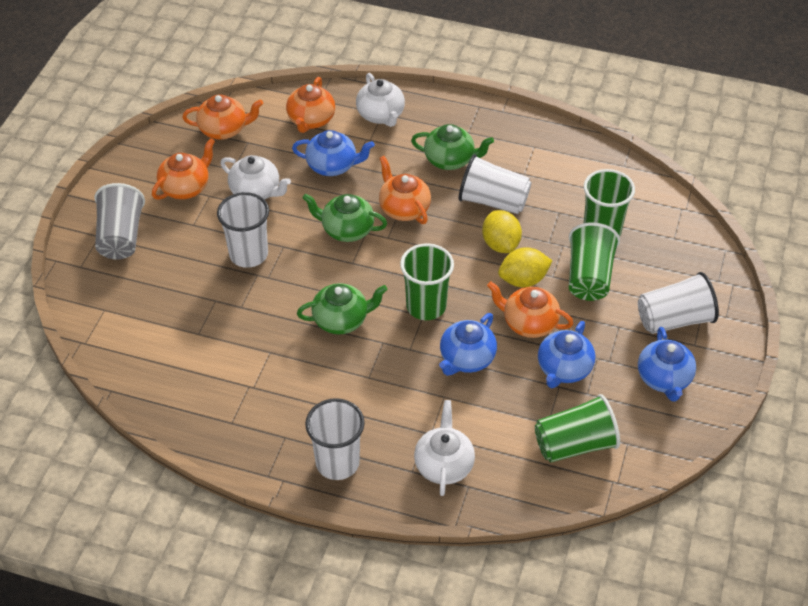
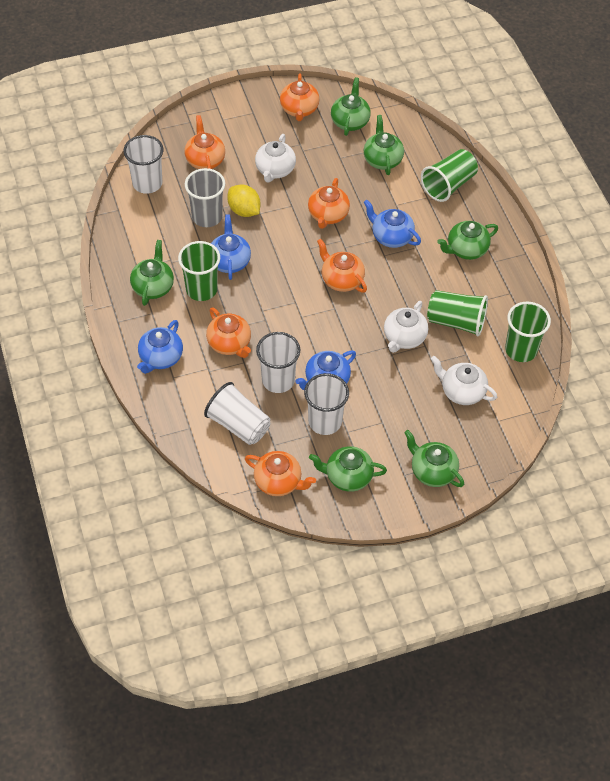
green teapot: 3 -> 6
orange teapot: 5 -> 6
yellow lemon: 2 -> 1

